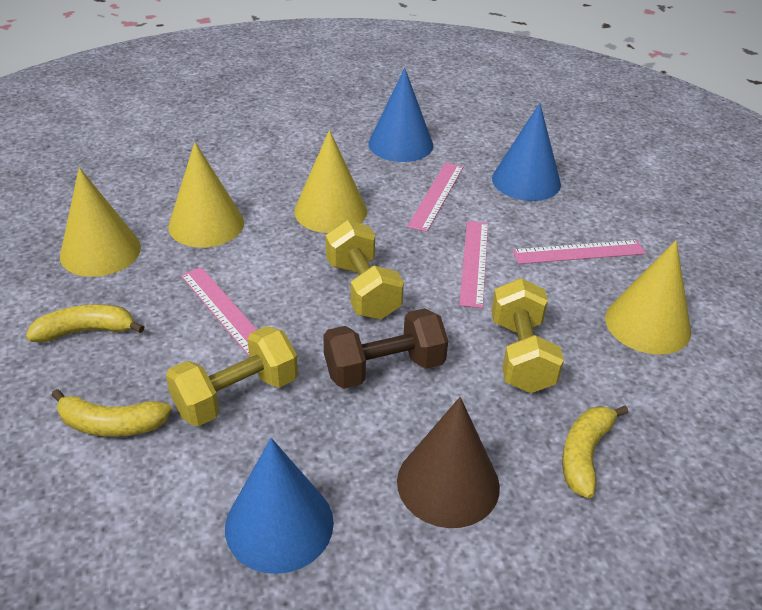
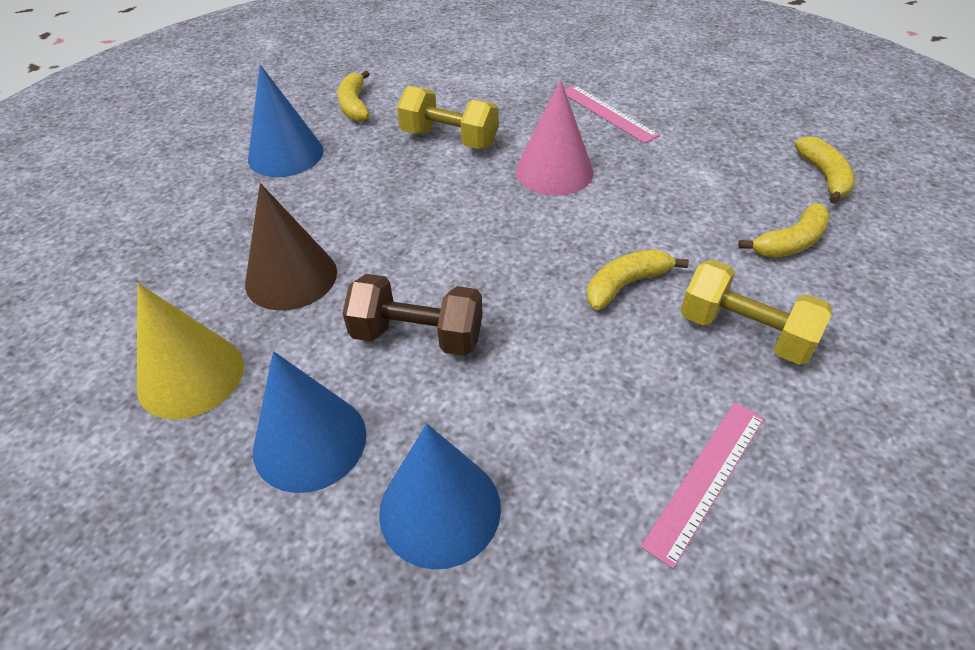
pink cone: 0 -> 1
pink ruler: 4 -> 2
yellow banana: 3 -> 4
yellow cone: 4 -> 1
yellow dumbbell: 3 -> 2

